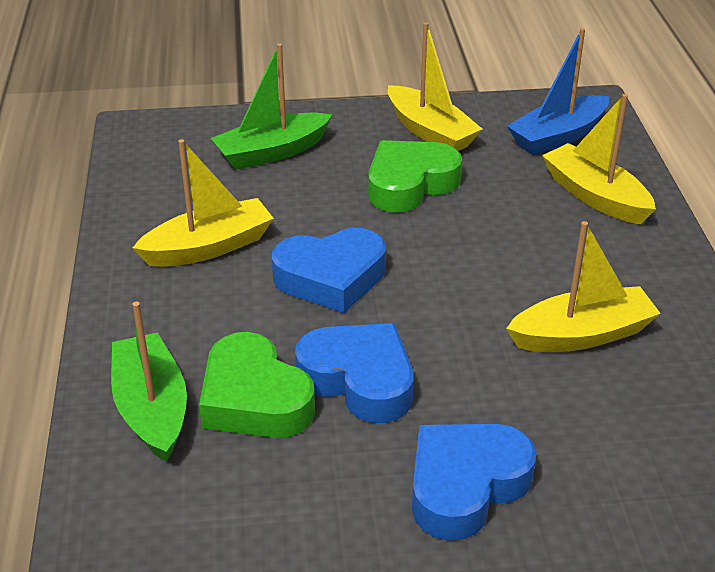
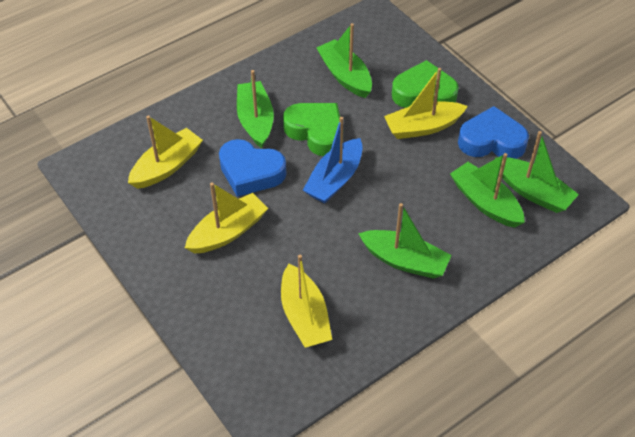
blue heart: 3 -> 2
green boat: 2 -> 5

